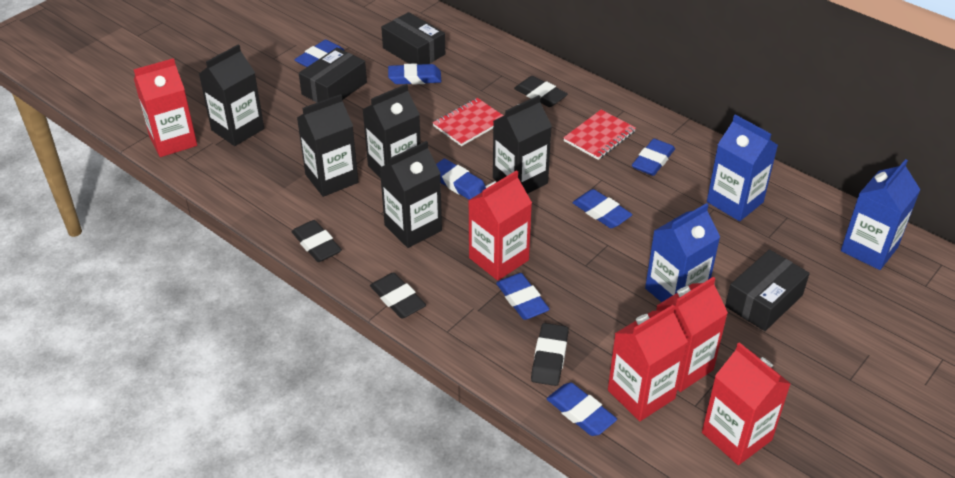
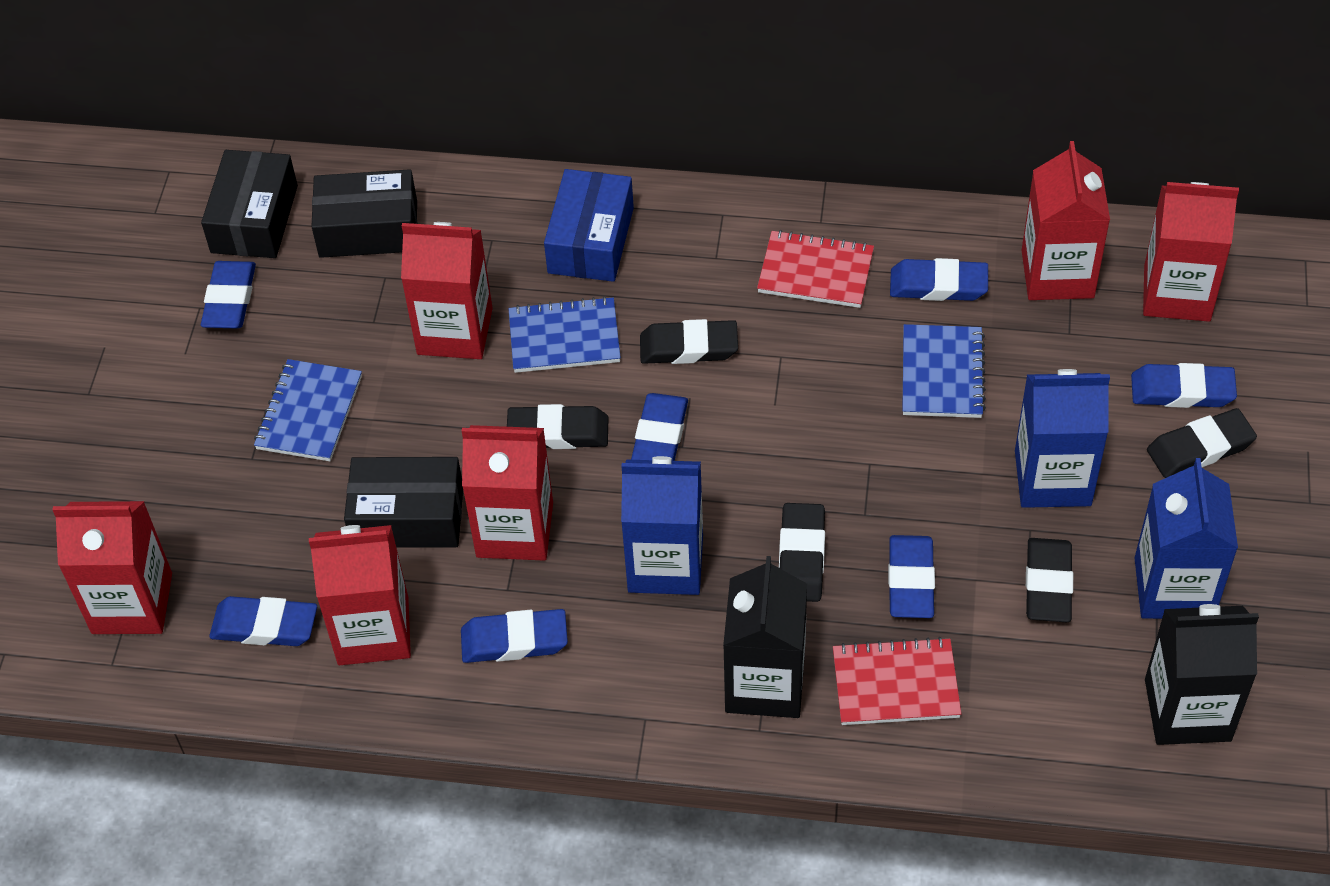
black carton: 5 -> 2
black eraser: 4 -> 5
blue box: 0 -> 1
blue notebook: 0 -> 3
red carton: 5 -> 6

